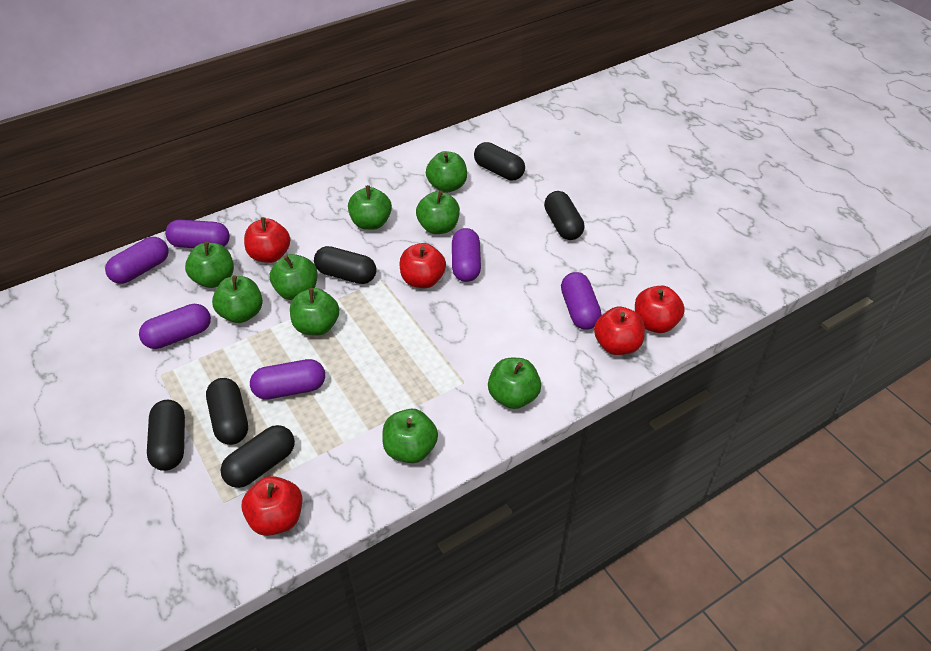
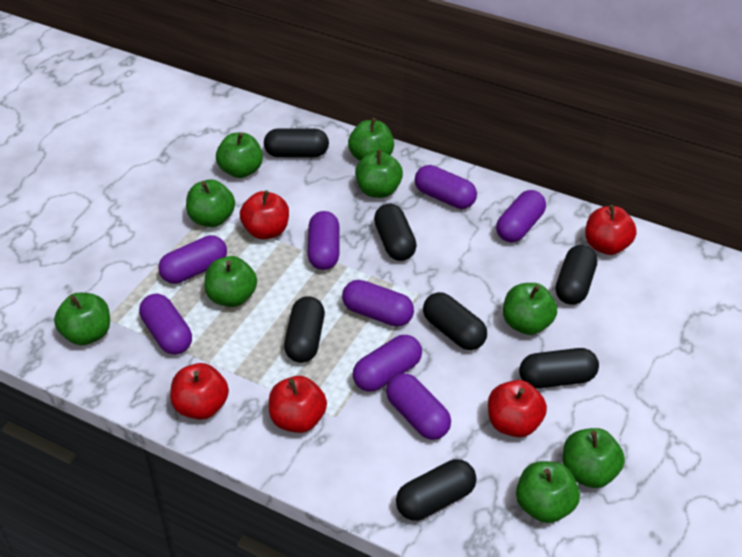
black capsule: 6 -> 7
purple capsule: 6 -> 8

